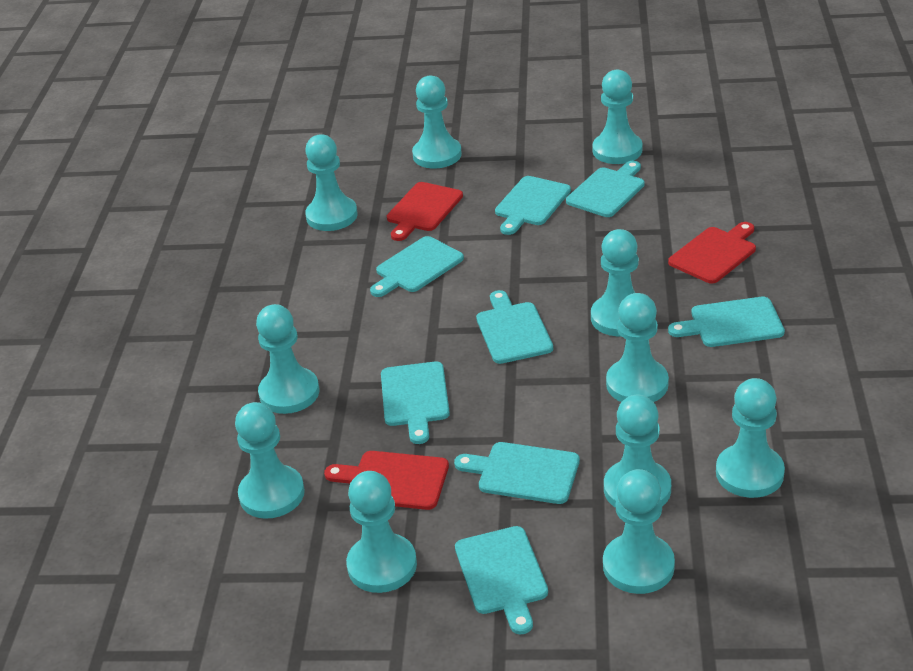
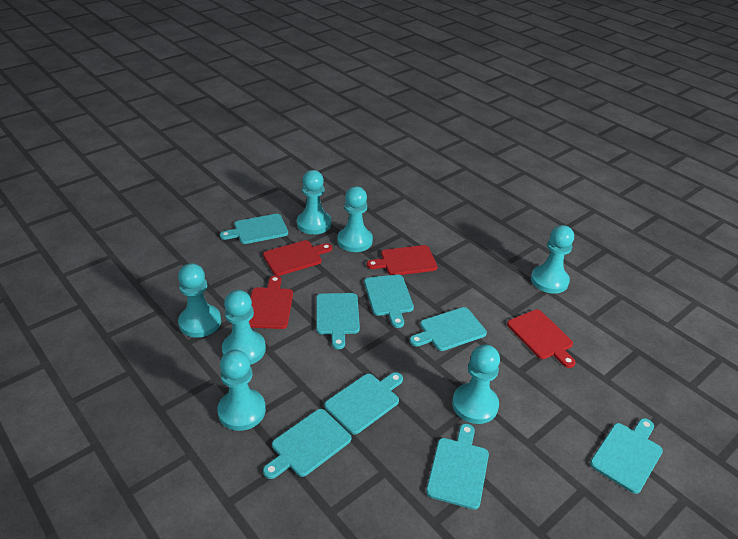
red cutting board: 3 -> 4
turquoise pawn: 11 -> 7

